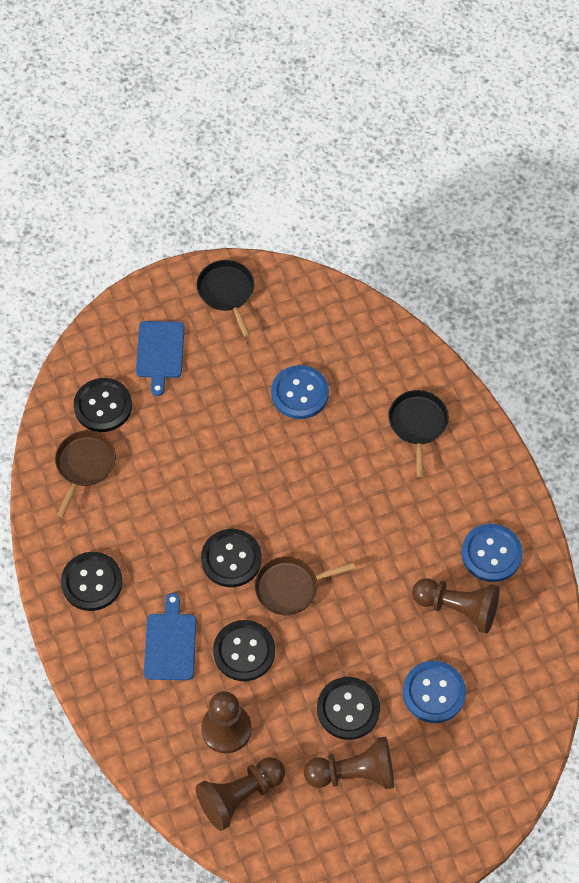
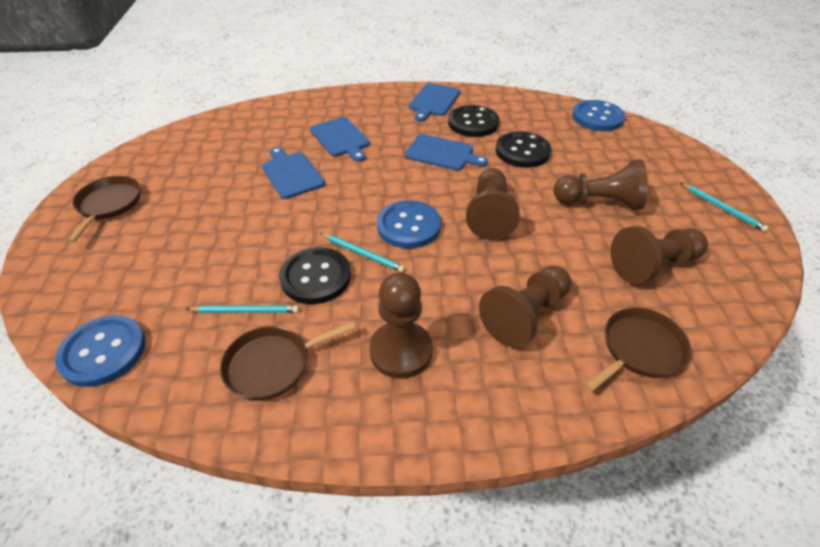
black button: 5 -> 3
black pan: 2 -> 0
blue cutting board: 2 -> 4
brown pan: 2 -> 3
brown pawn: 4 -> 5
turquoise pencil: 0 -> 3

